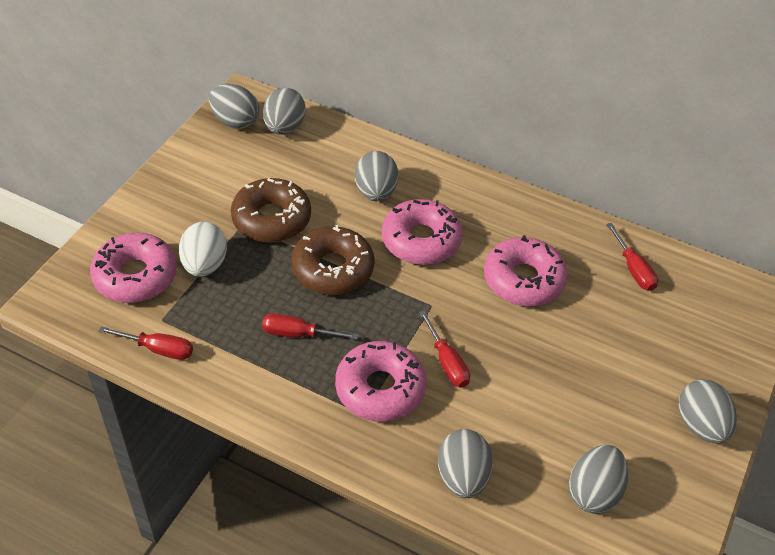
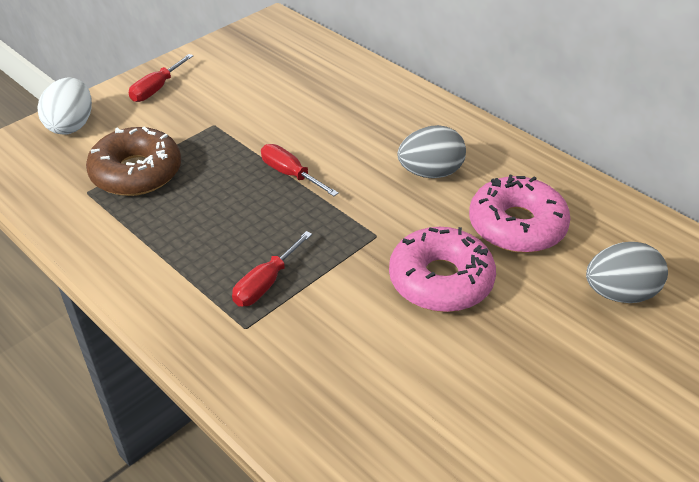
brown donut: 2 -> 1
grey egg: 6 -> 2
pink donut: 4 -> 2
red screwdriver: 4 -> 3

